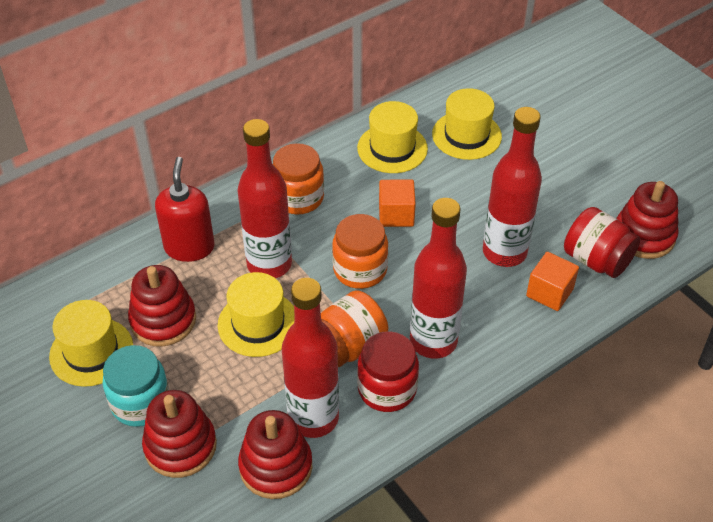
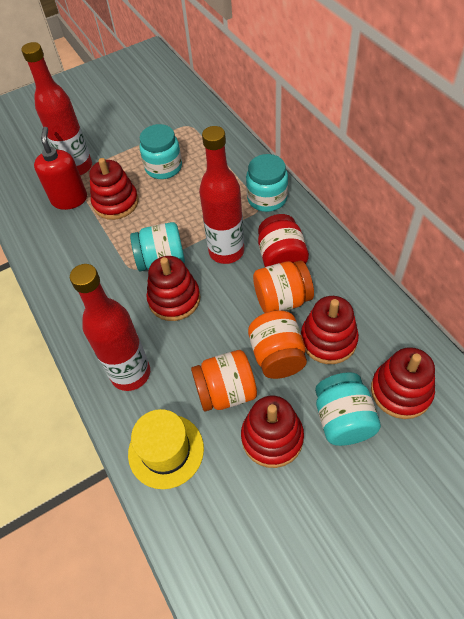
orange cube: 2 -> 0
red bottle: 4 -> 3
red jar: 2 -> 1
red stacking toy: 4 -> 5
turquoise jar: 1 -> 4
yellow hat: 4 -> 1

